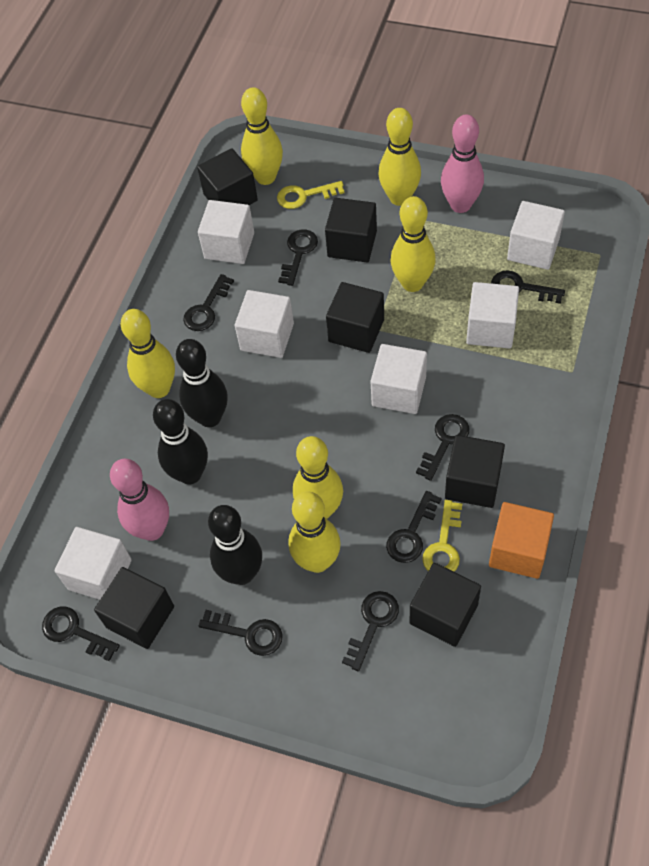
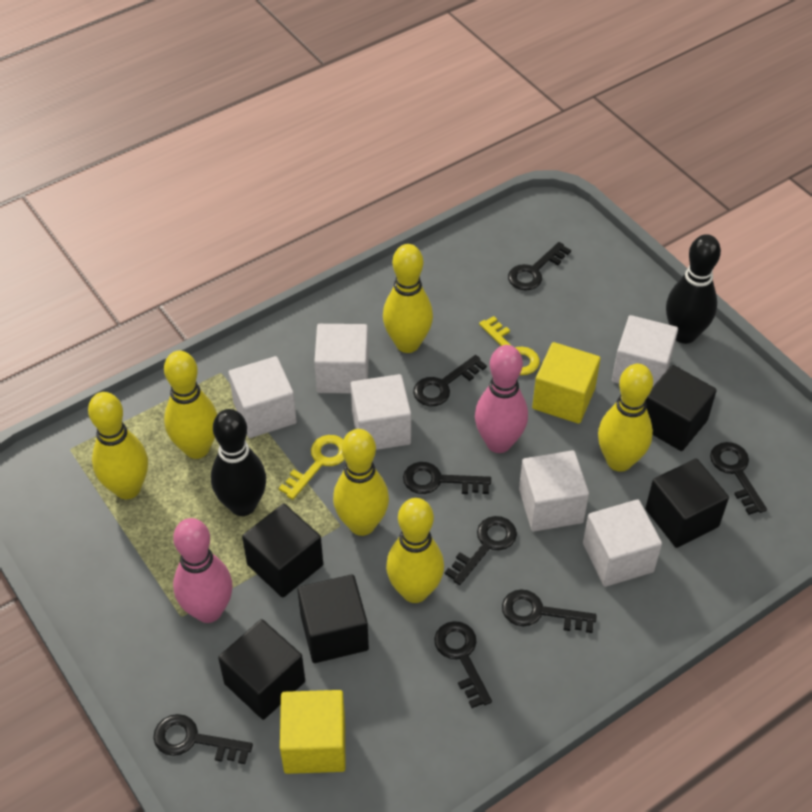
black bowling pin: 3 -> 2
black cube: 6 -> 5
orange cube: 1 -> 0
yellow cube: 0 -> 2

